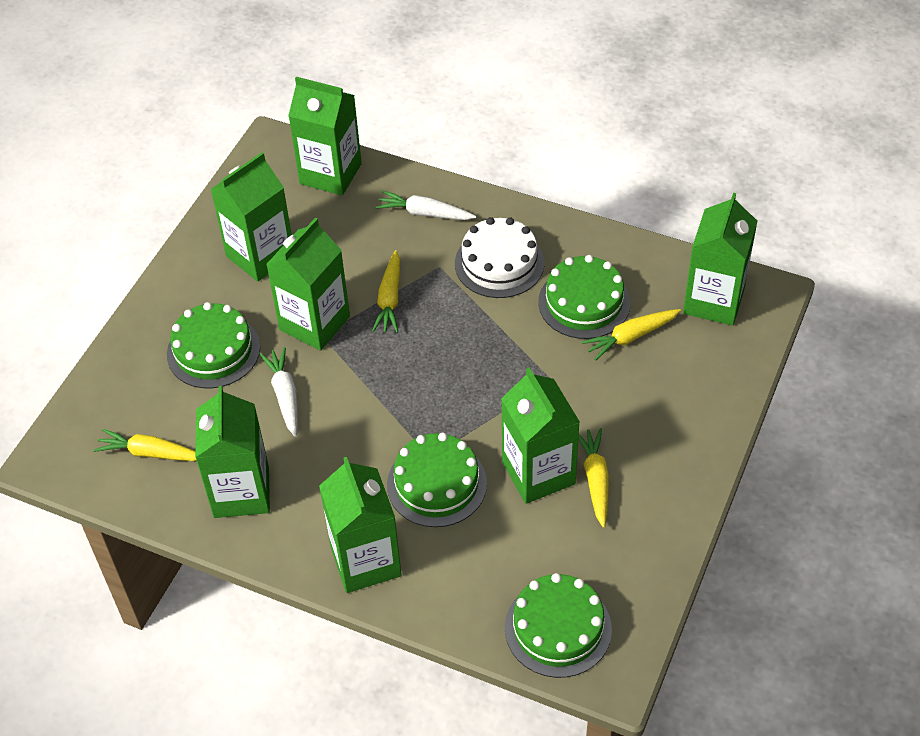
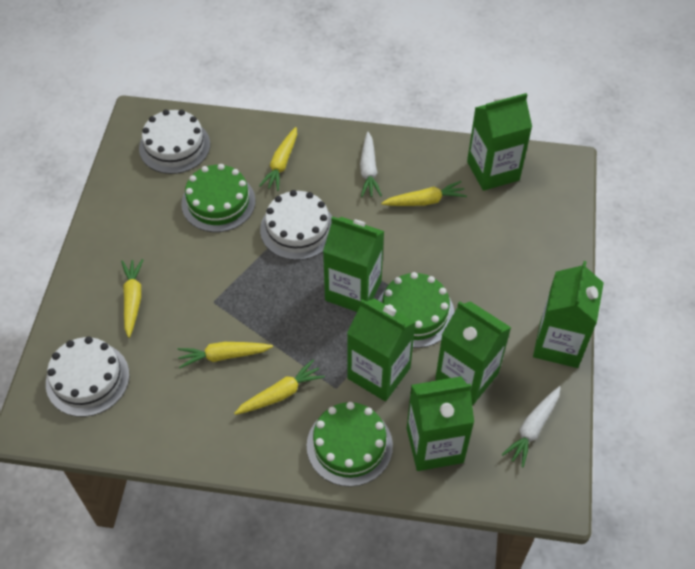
green cake: 4 -> 3
green carton: 7 -> 6
white cake: 1 -> 3
yellow carrot: 4 -> 5

